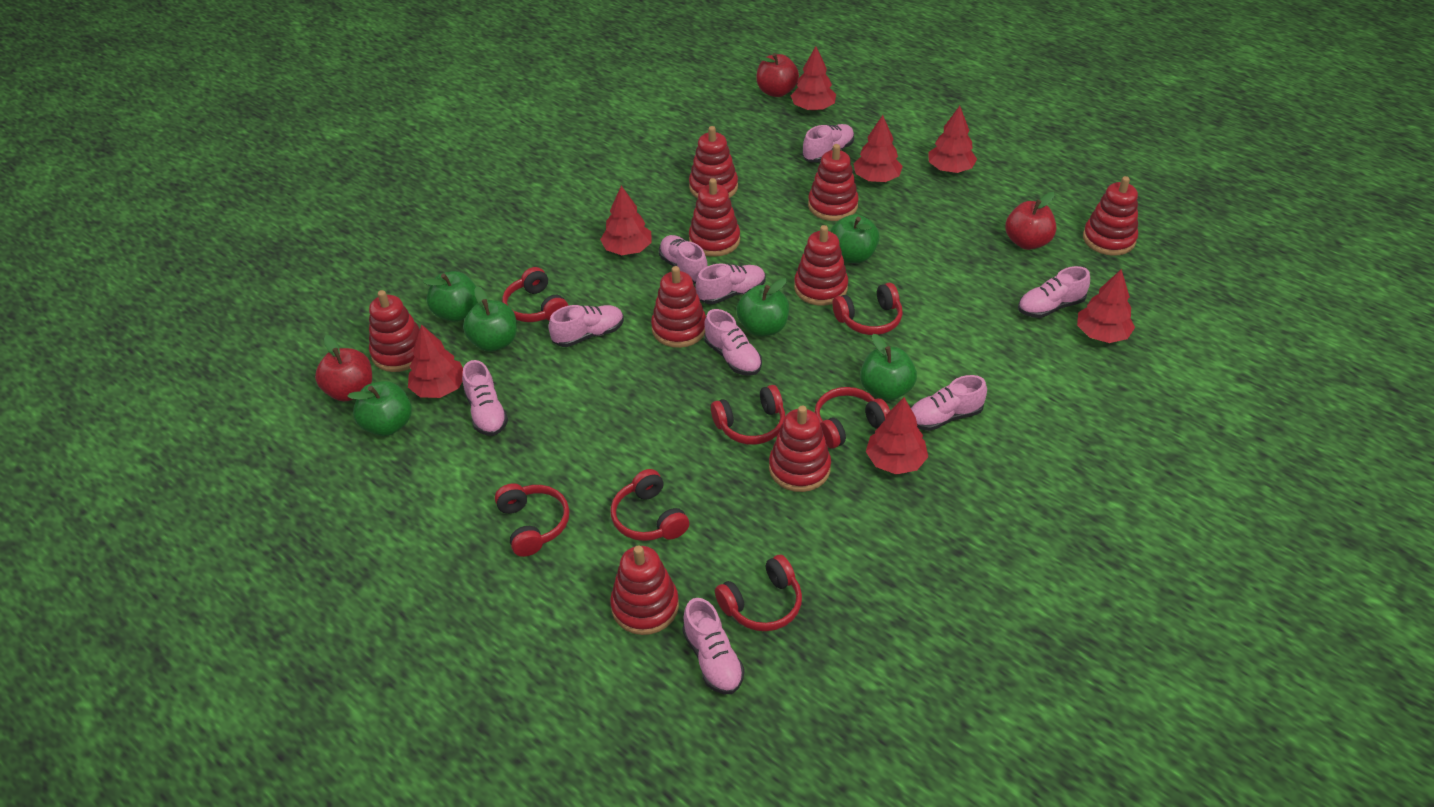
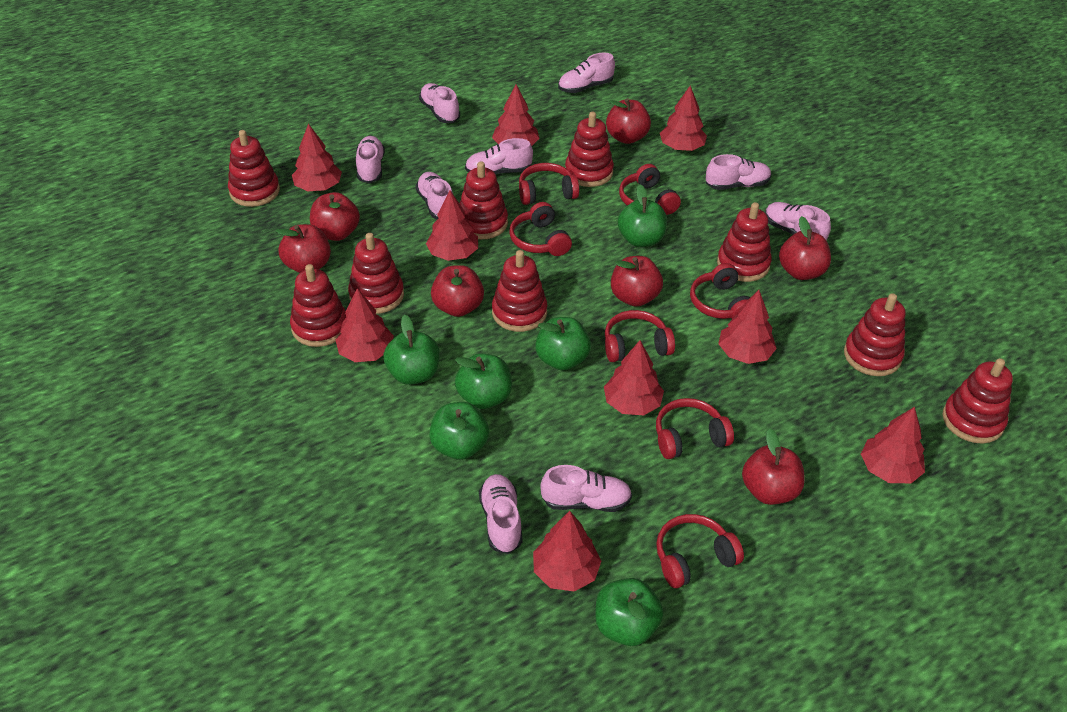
red apple: 3 -> 7
red tree: 7 -> 9

